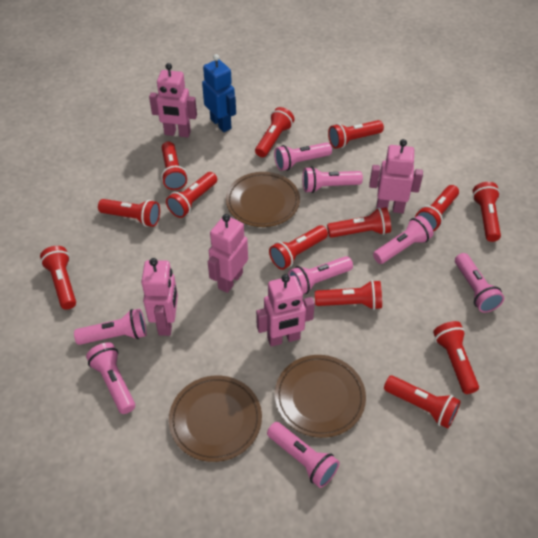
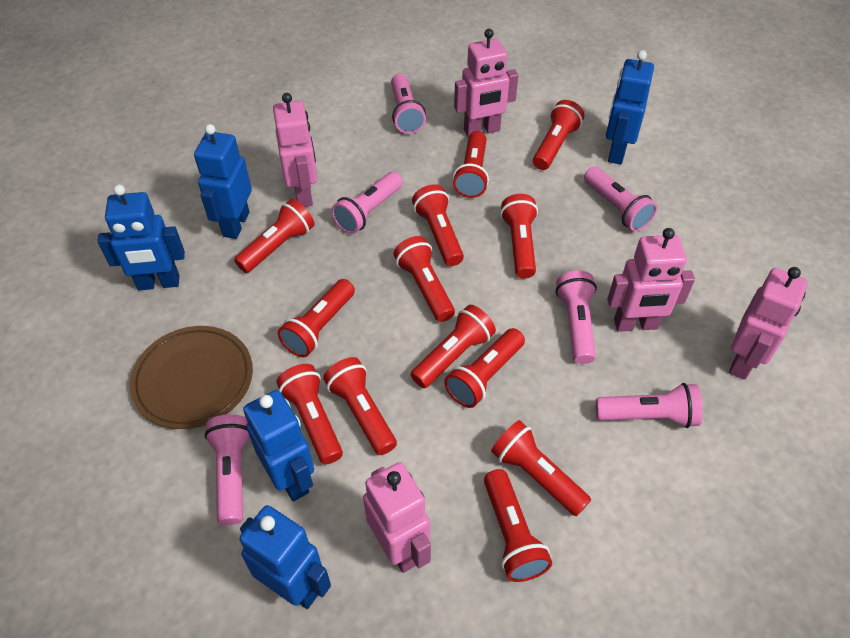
blue robot: 1 -> 5
brown plate: 3 -> 1
pink flashlight: 8 -> 6

